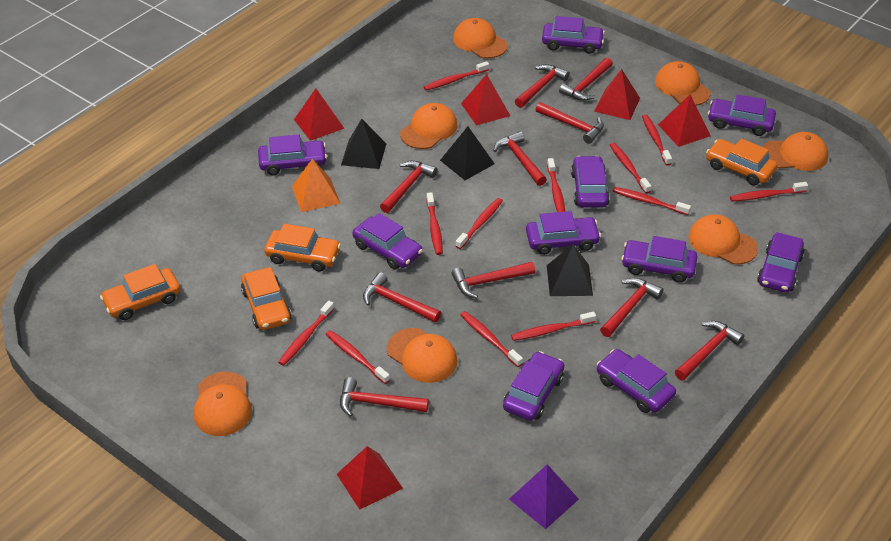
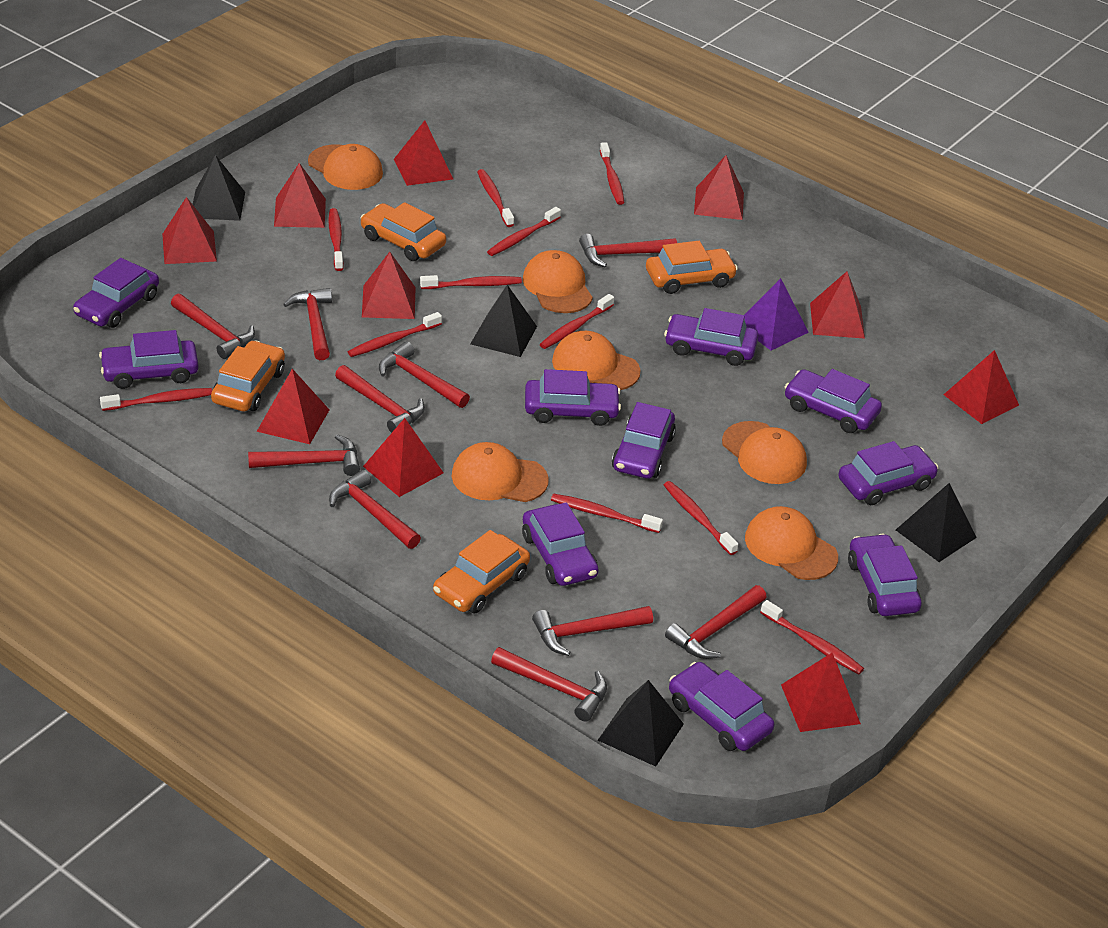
black pyramid: 3 -> 4
orange cap: 7 -> 6
orange pyramid: 1 -> 0
red pyramid: 5 -> 10
red toothbrush: 12 -> 11

